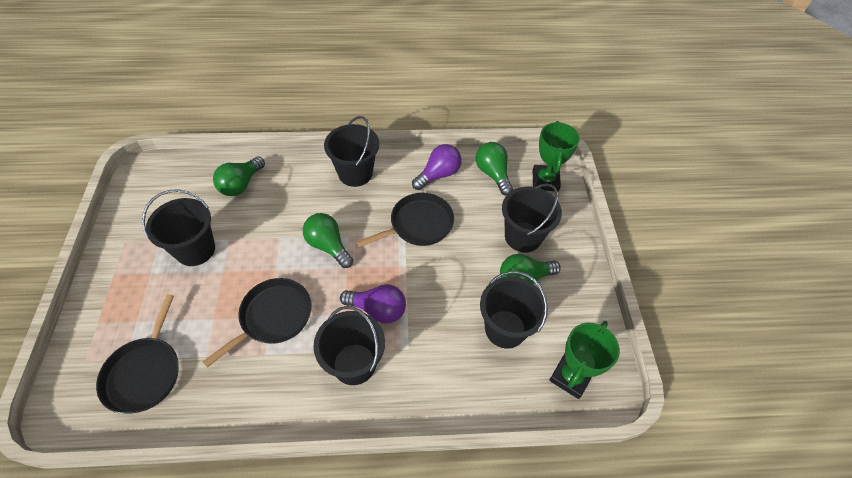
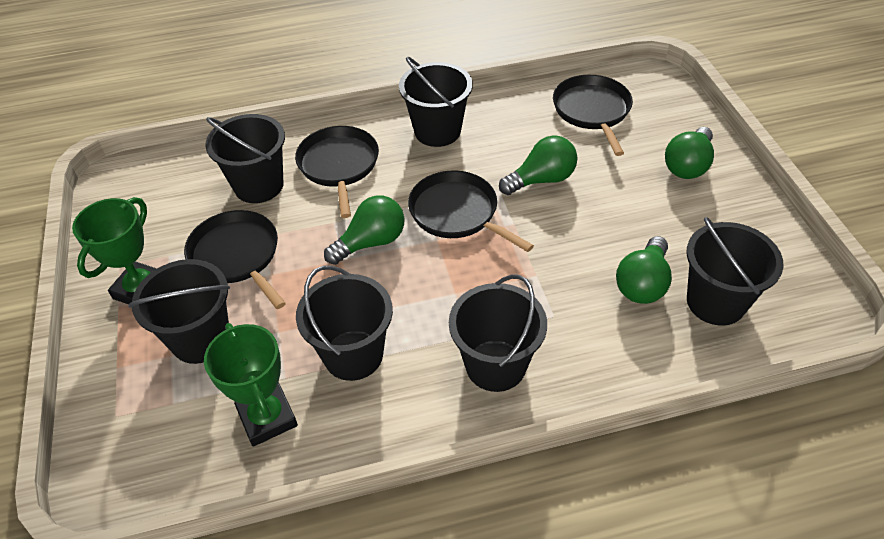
black bucket: 5 -> 6
black pan: 3 -> 4
purple light bulb: 2 -> 0

